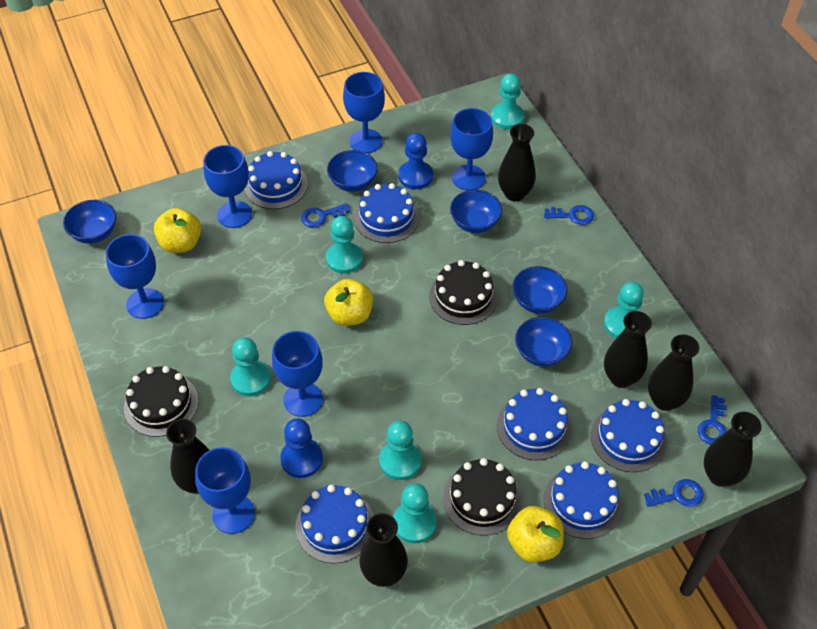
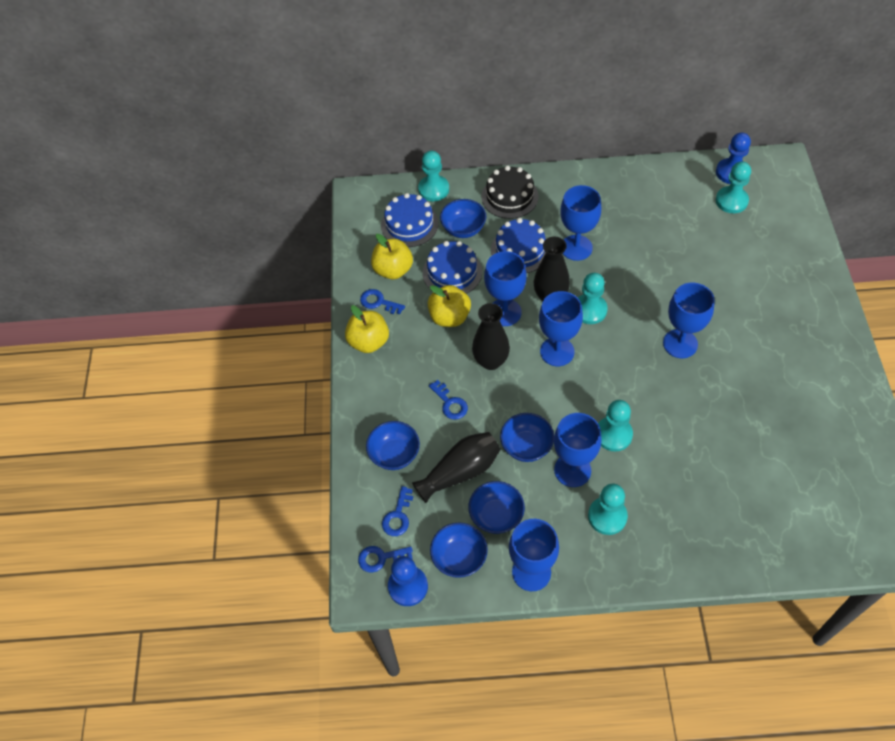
black cake: 3 -> 1
black vase: 6 -> 3
blue cake: 6 -> 3
turquoise pawn: 6 -> 5

